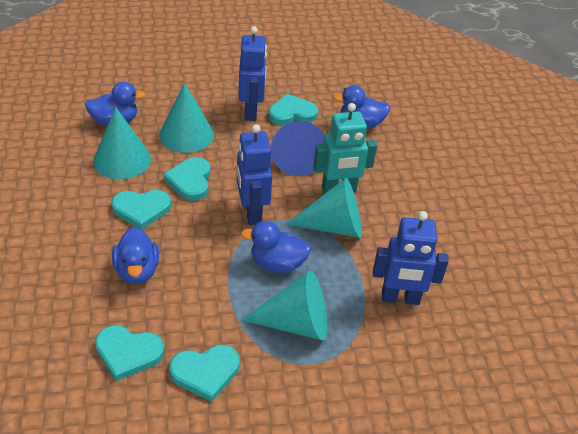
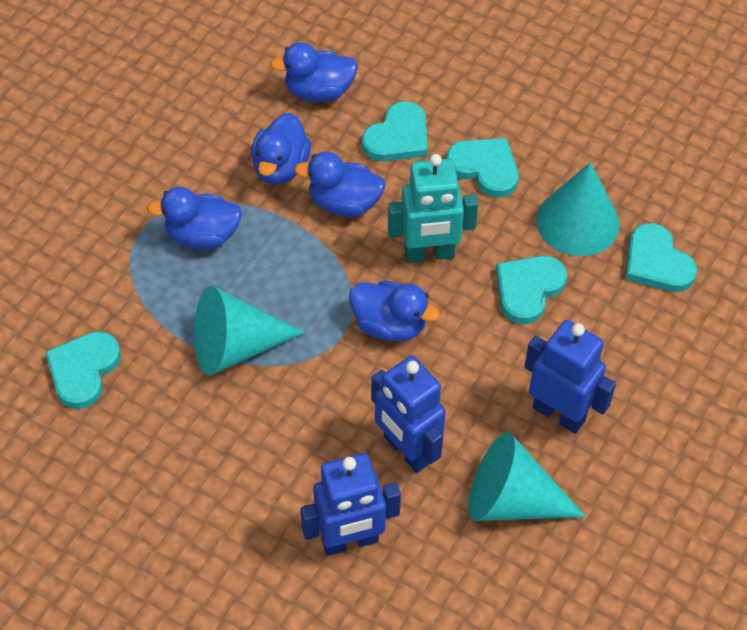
blue cone: 1 -> 0
blue duck: 4 -> 5
turquoise cone: 4 -> 3

